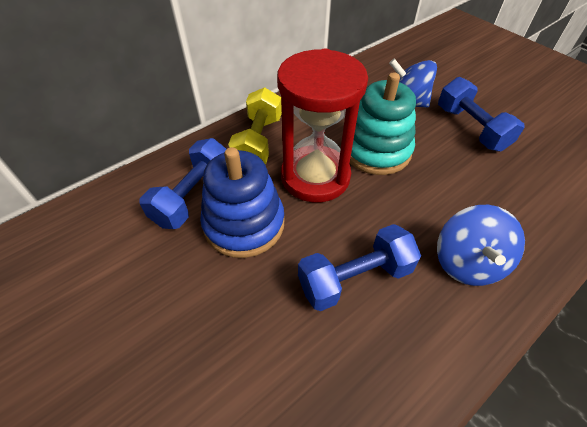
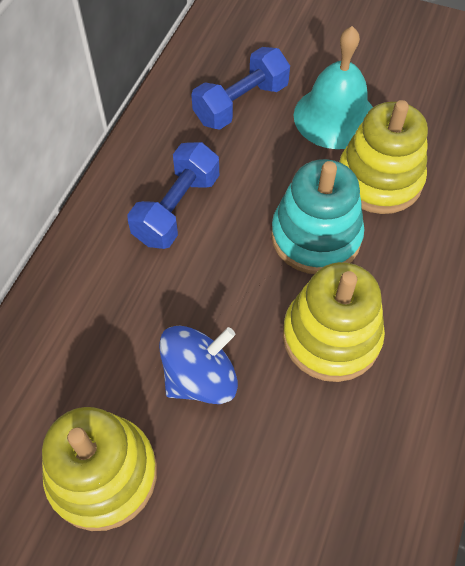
blue dumbbell: 3 -> 2
blue spinning top: 2 -> 1
blue stacking toy: 1 -> 0
red hourglass: 1 -> 0
turquoise bell: 0 -> 1
yellow dumbbell: 1 -> 0
yellow stacking toy: 0 -> 3

